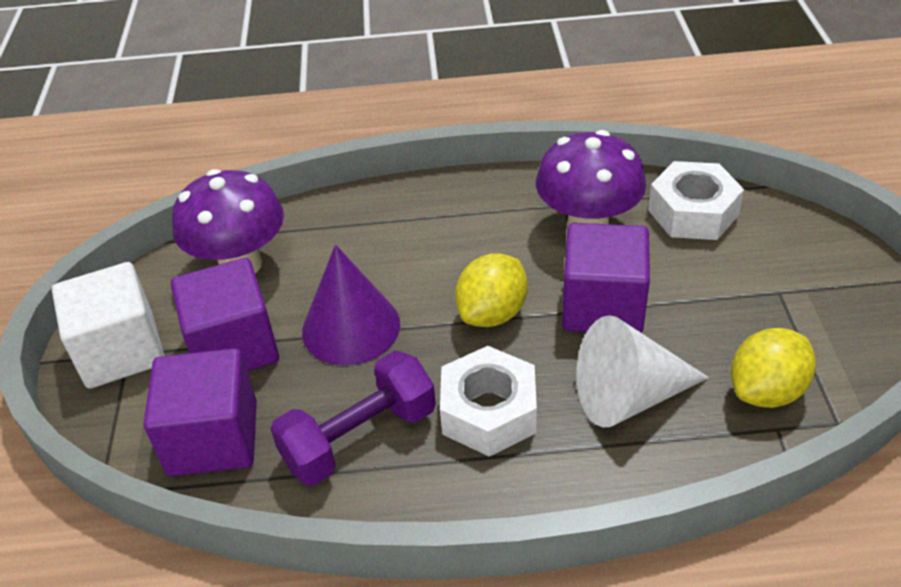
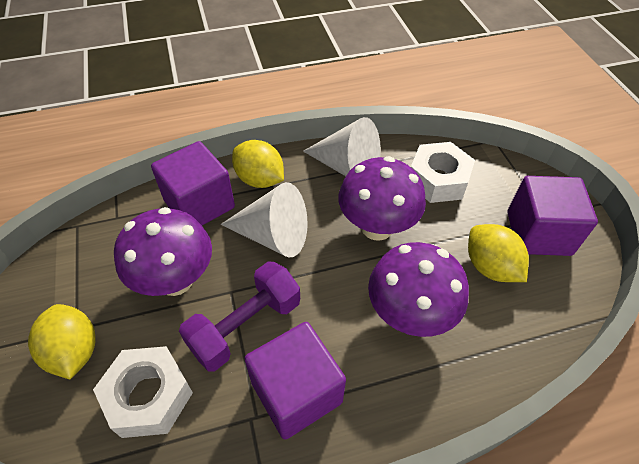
purple cone: 1 -> 0
purple mushroom: 2 -> 3
white cone: 1 -> 2
white cube: 1 -> 0
yellow lemon: 2 -> 3

